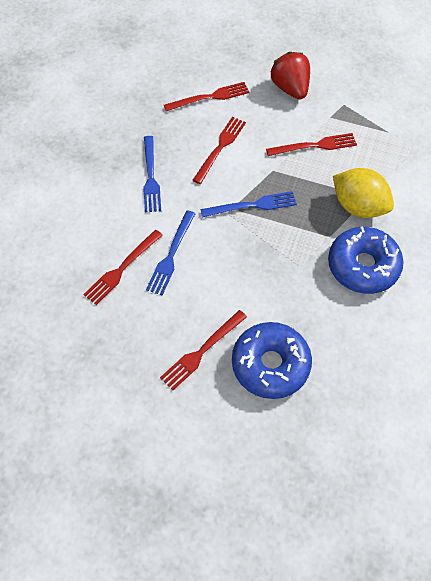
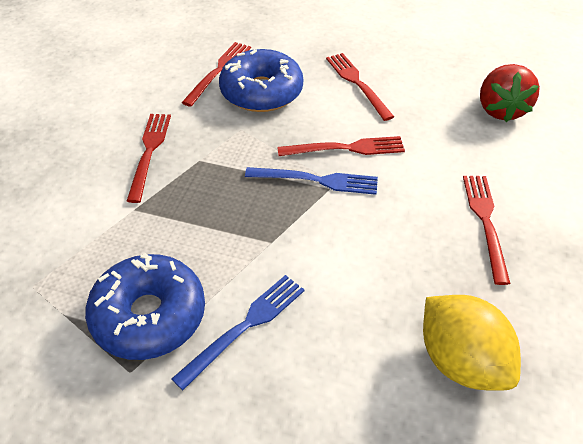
blue fork: 3 -> 2

